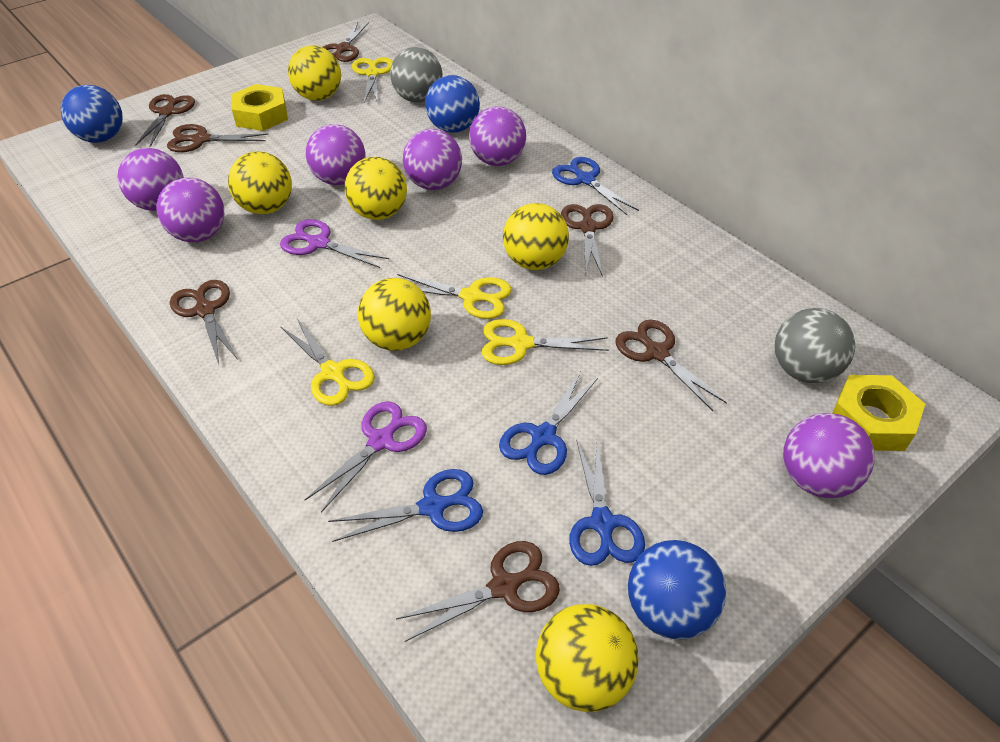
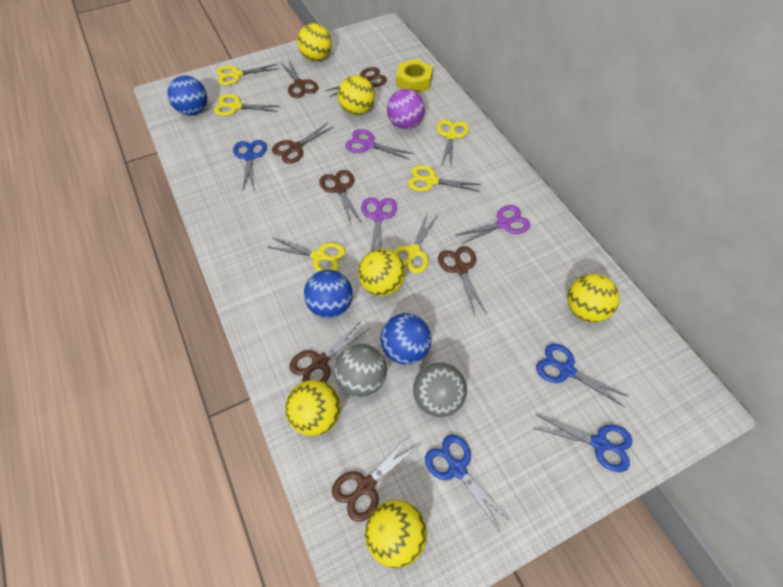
purple ball: 6 -> 1
purple scissors: 2 -> 3
yellow nut: 2 -> 1
yellow scissors: 4 -> 6

